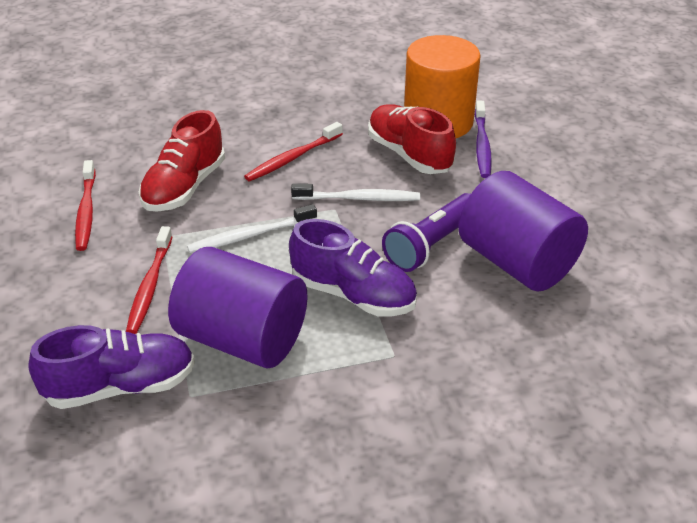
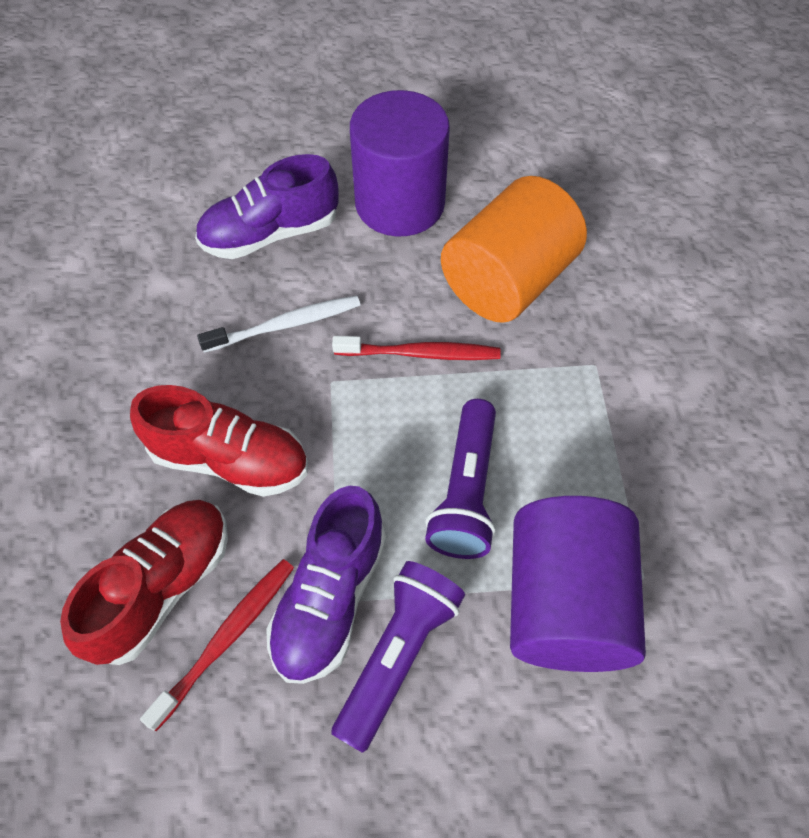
purple flashlight: 1 -> 2
purple toothbrush: 1 -> 0
red toothbrush: 3 -> 2
white toothbrush: 2 -> 1

